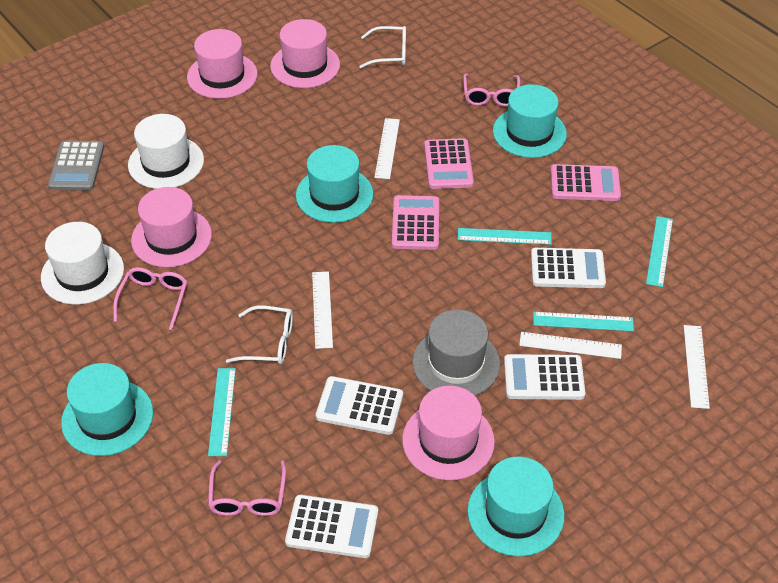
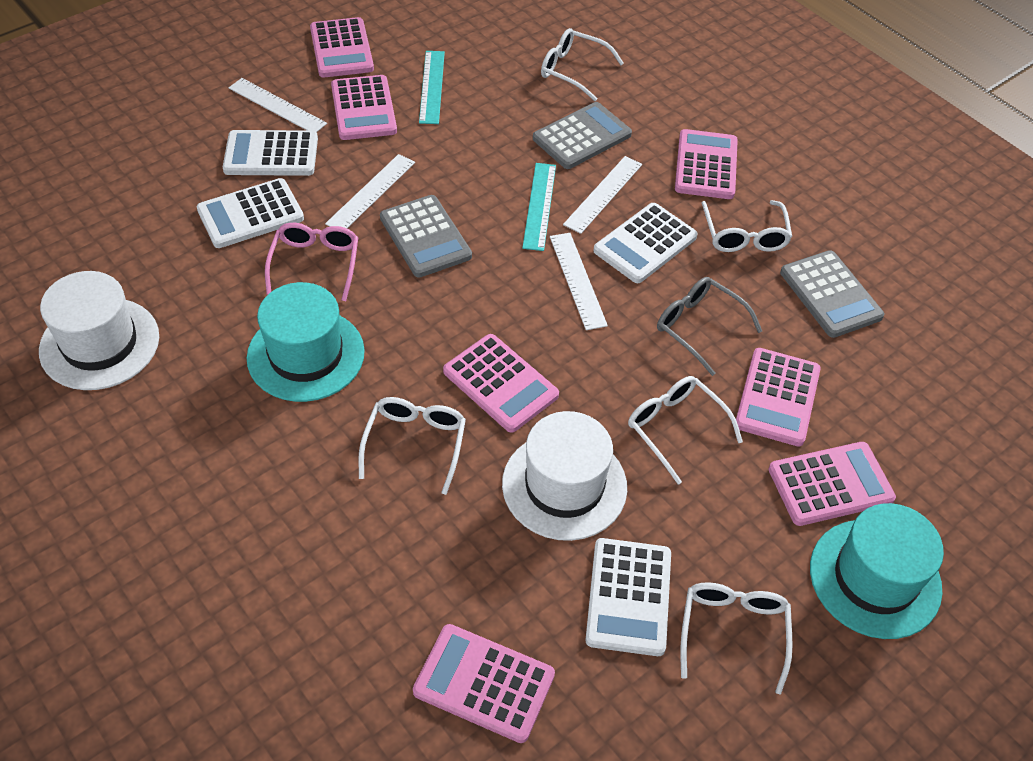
grey calculator: 1 -> 3
grey glasses: 0 -> 1
grey hat: 1 -> 0
pink calculator: 3 -> 7
pink glasses: 3 -> 1
pink hat: 4 -> 0
turquoise hat: 4 -> 2
turquoise ruler: 4 -> 2
white glasses: 2 -> 5

